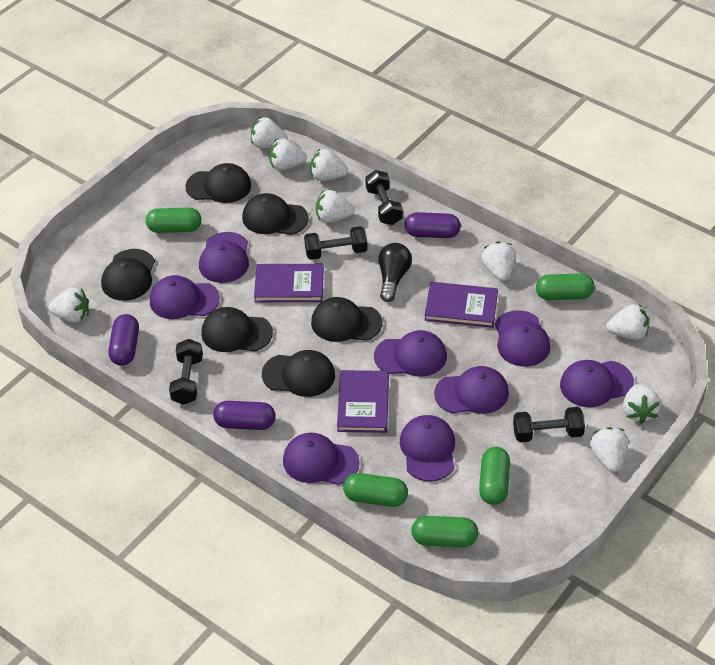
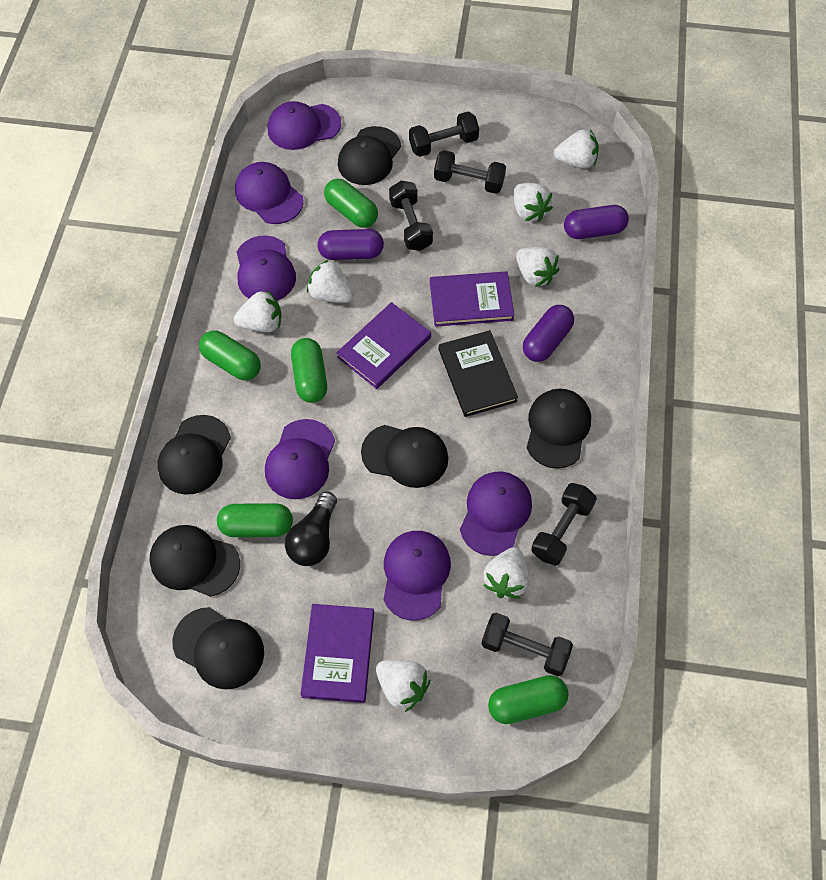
black book: 0 -> 1
black dumbbell: 4 -> 5
purple cap: 8 -> 6
white strawberry: 9 -> 7

